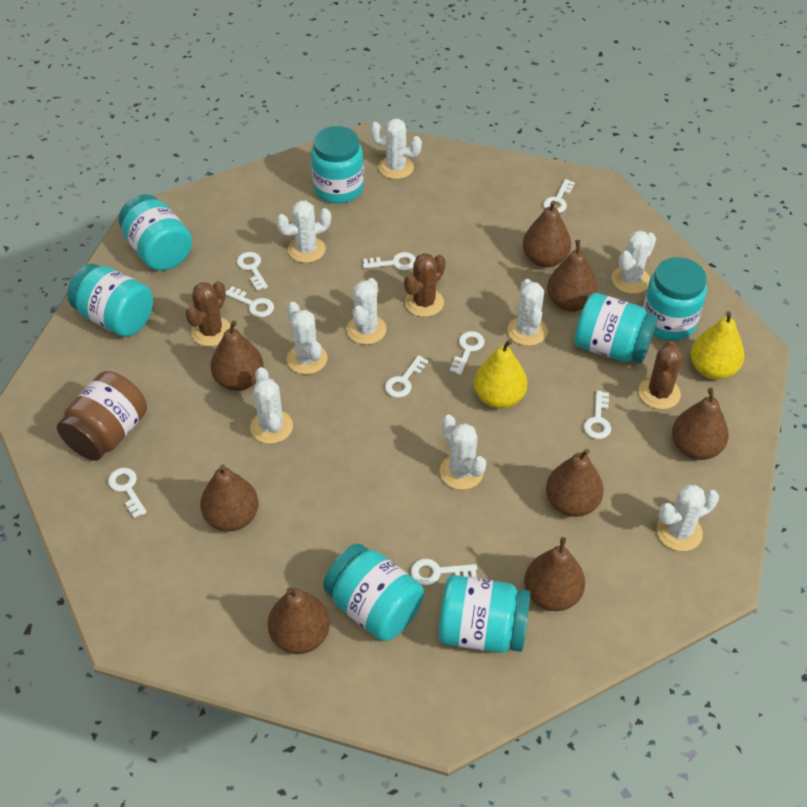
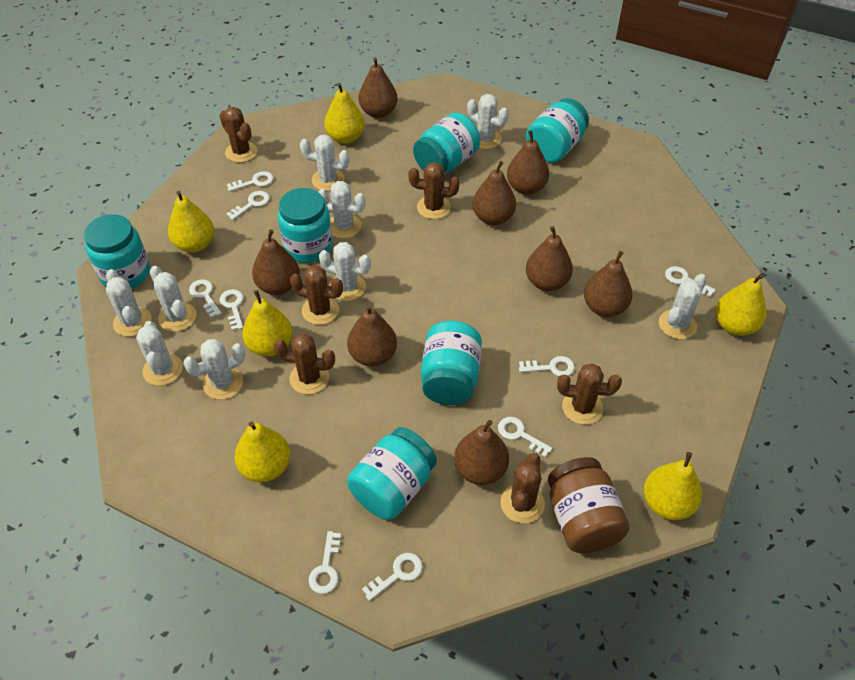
brown cactus: 3 -> 6
turquoise jar: 7 -> 6
yellow pear: 2 -> 6

